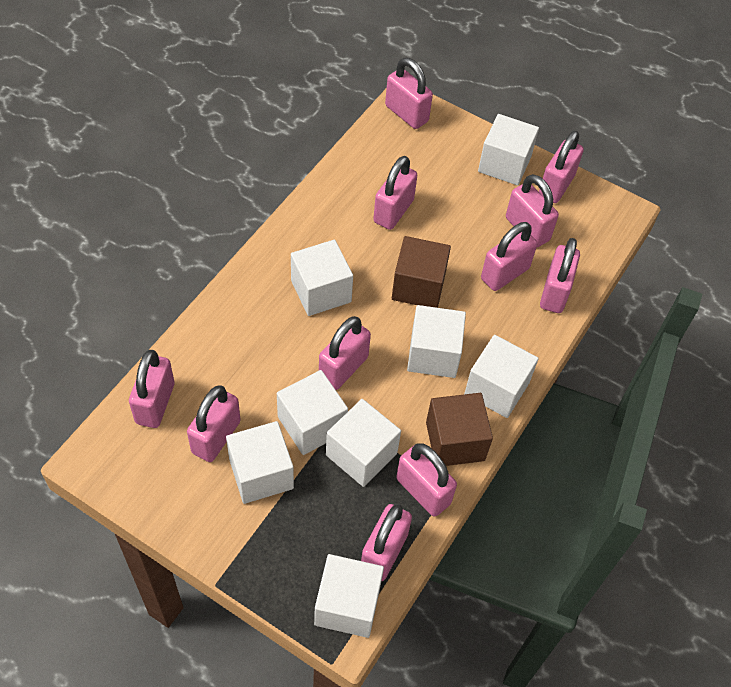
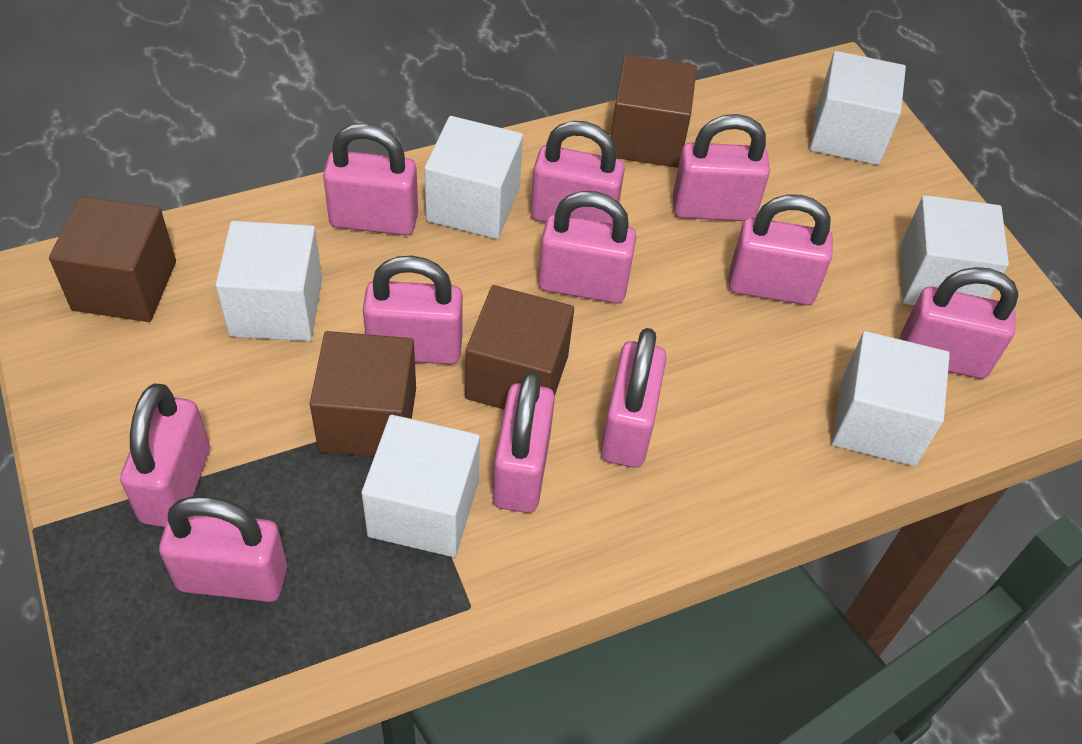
brown cube: 2 -> 4
white cube: 8 -> 6

